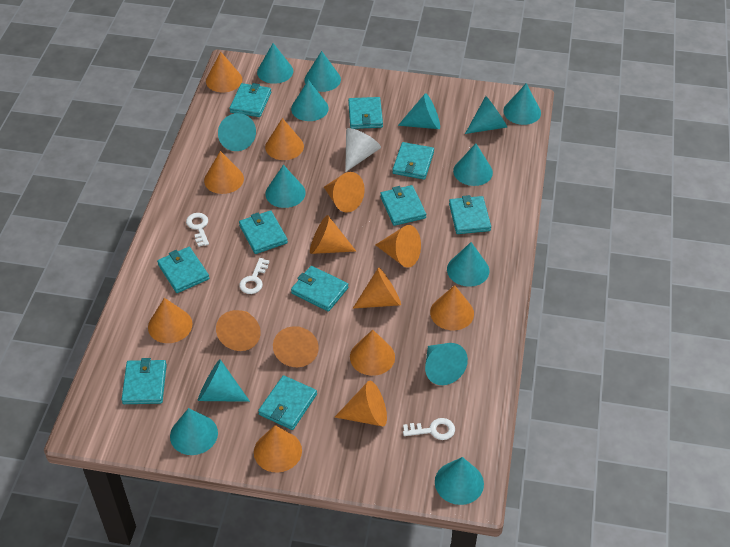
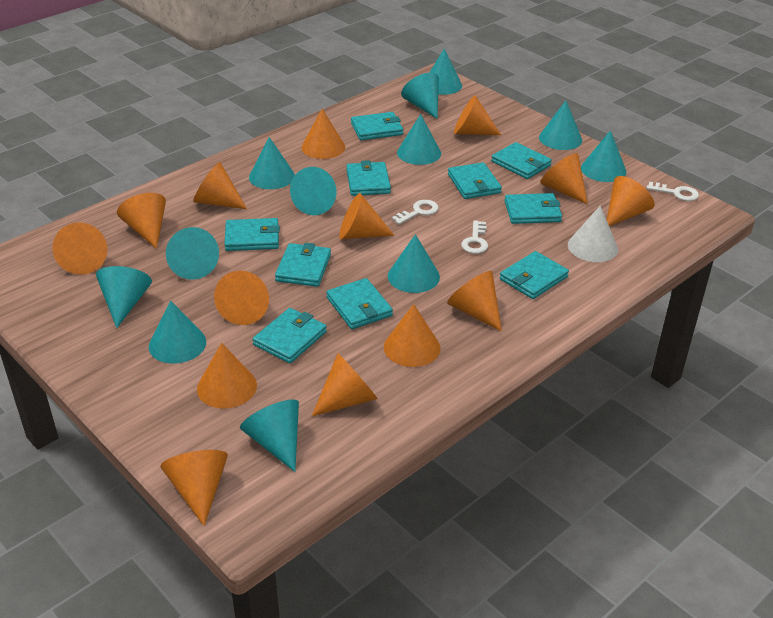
turquoise cone: 14 -> 12

